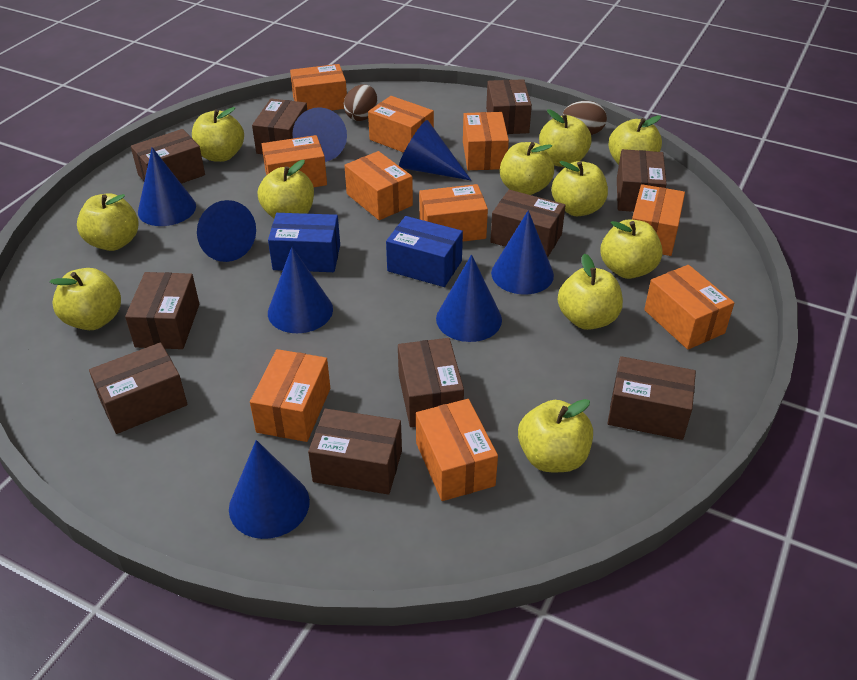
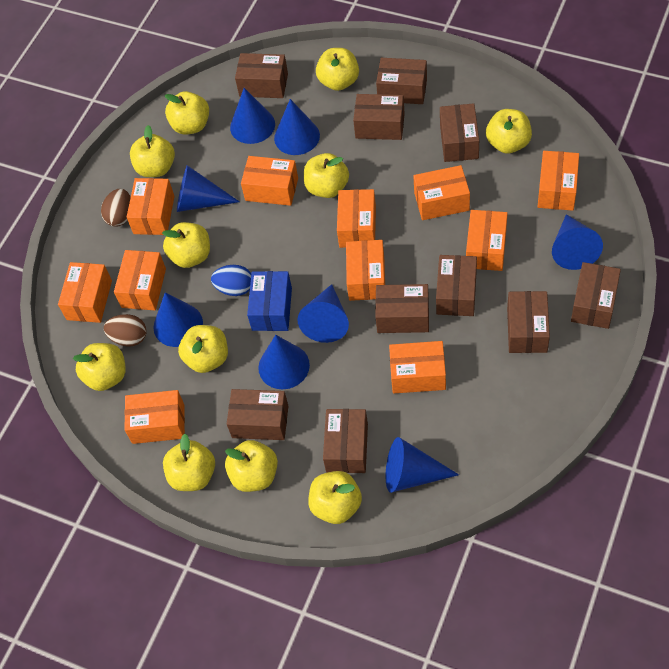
blue box: 2 -> 1
blue egg: 0 -> 1
orange box: 10 -> 11

